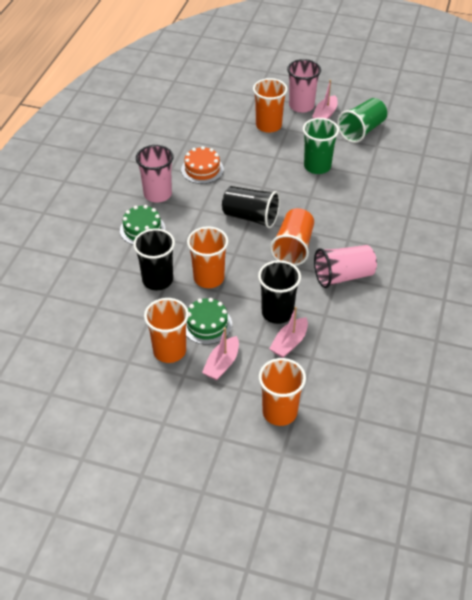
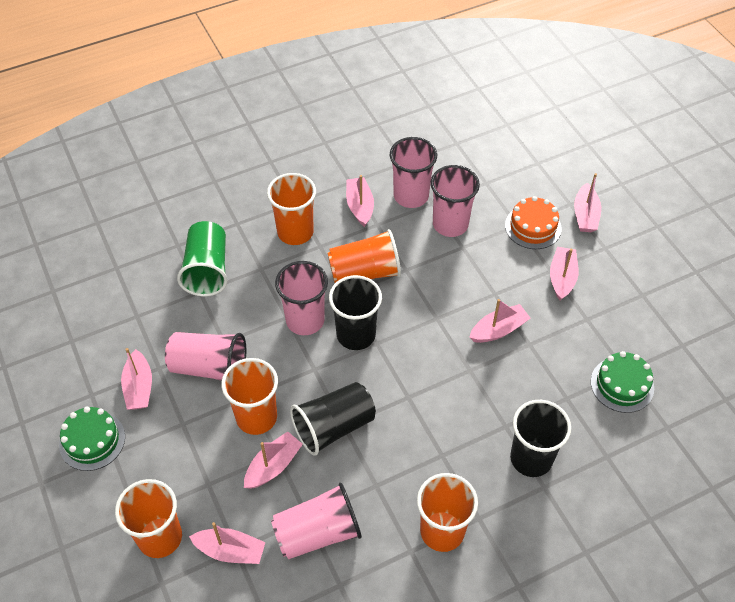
green cup: 2 -> 1
pink boat: 3 -> 7
pink cup: 3 -> 5

